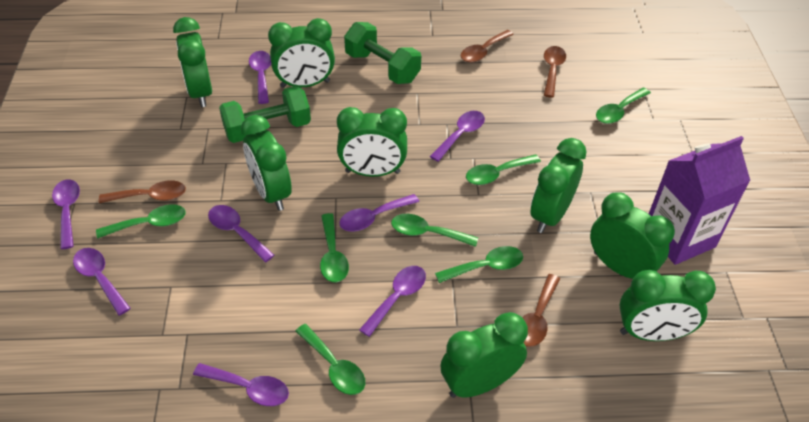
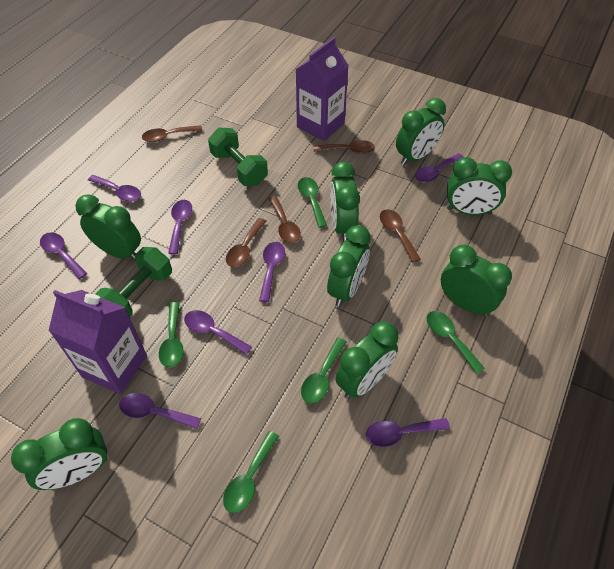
brown spoon: 4 -> 5
green spoon: 7 -> 5
purple carton: 1 -> 2

